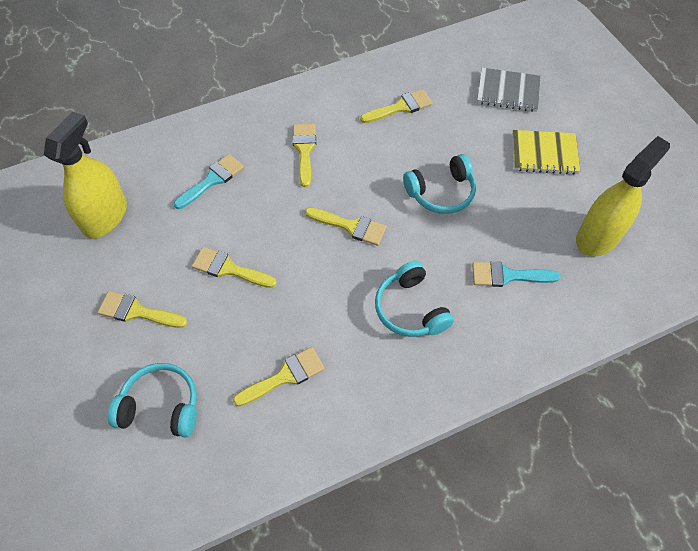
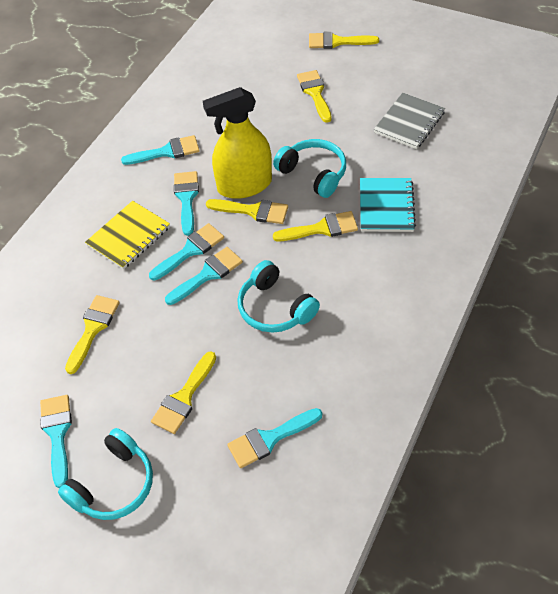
turquoise brush: 2 -> 6
turquoise notebook: 0 -> 1
yellow spray bottle: 2 -> 1

